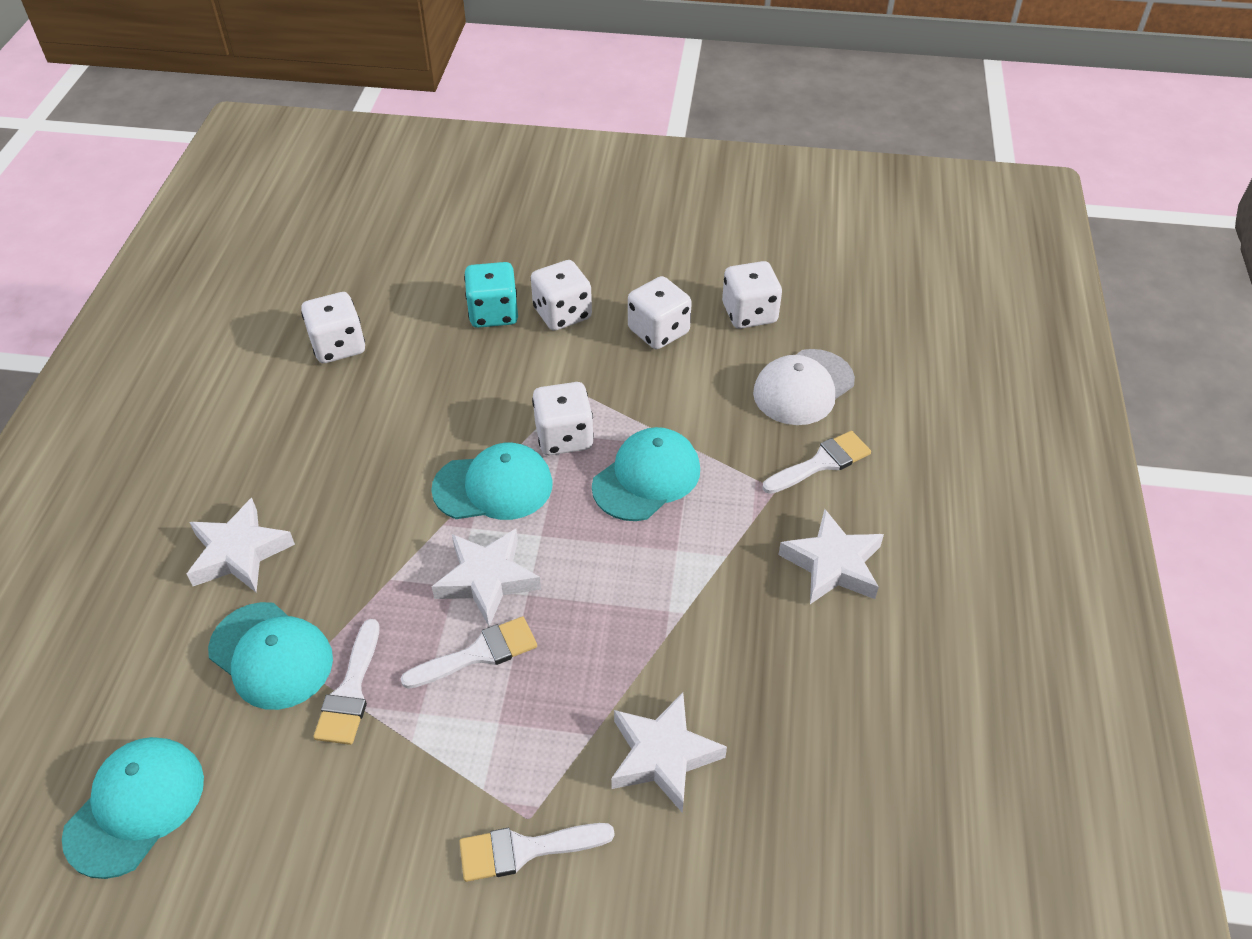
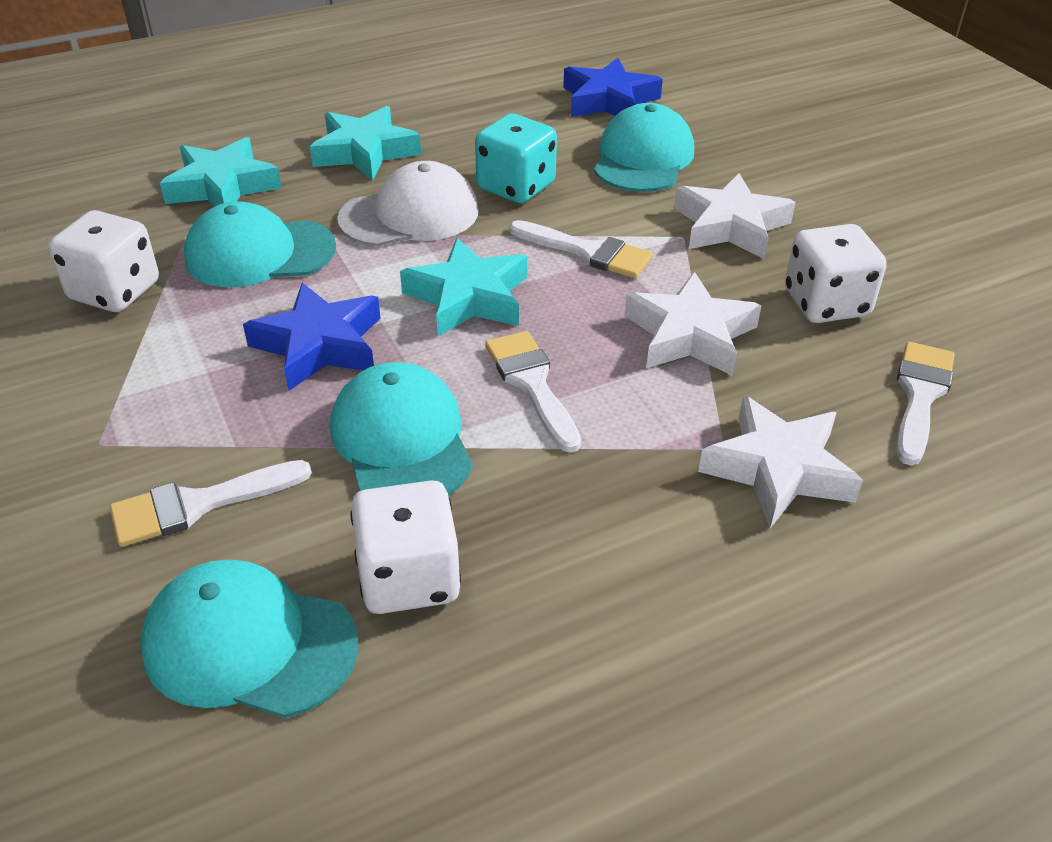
blue star: 0 -> 2
turquoise star: 0 -> 3
white dice: 5 -> 3
white star: 4 -> 3

